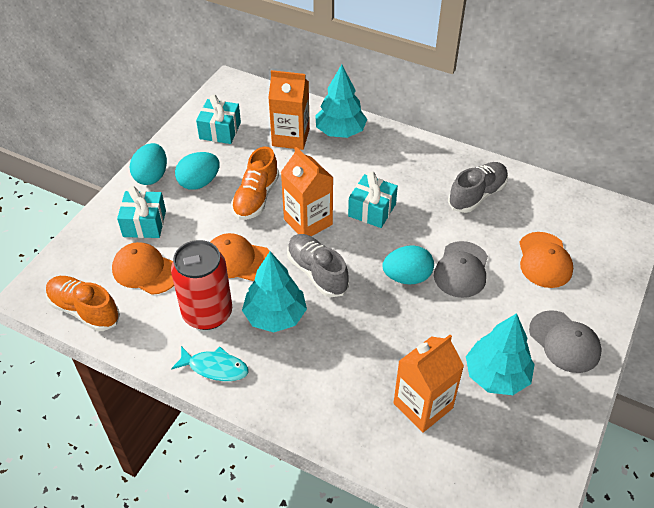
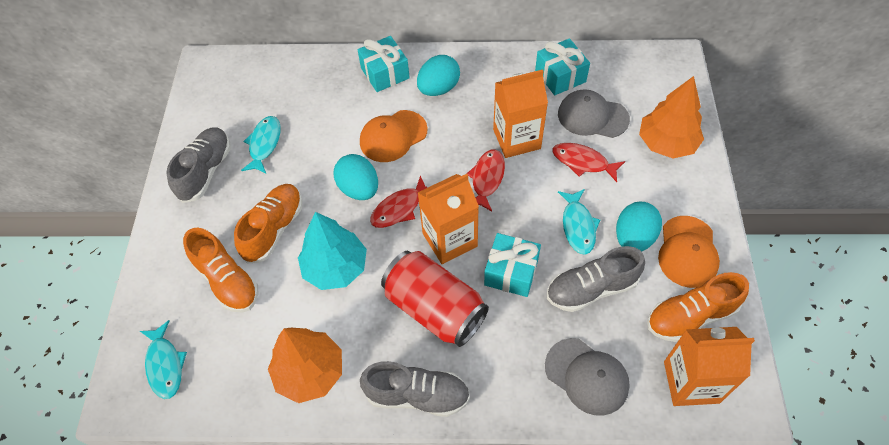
grey shoe: 2 -> 3
orange cap: 3 -> 2
orange shoe: 2 -> 3
orange tree: 0 -> 2
red fish: 0 -> 3
turquoise fish: 1 -> 3
turquoise tree: 3 -> 1

